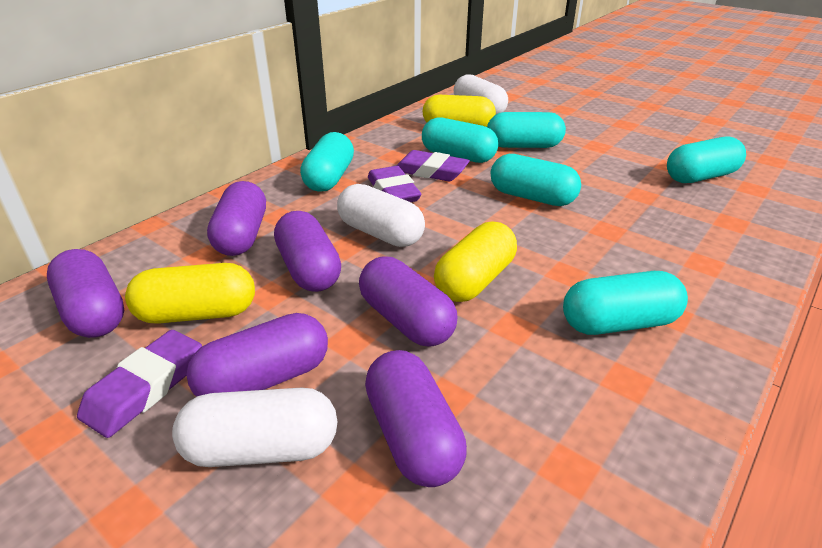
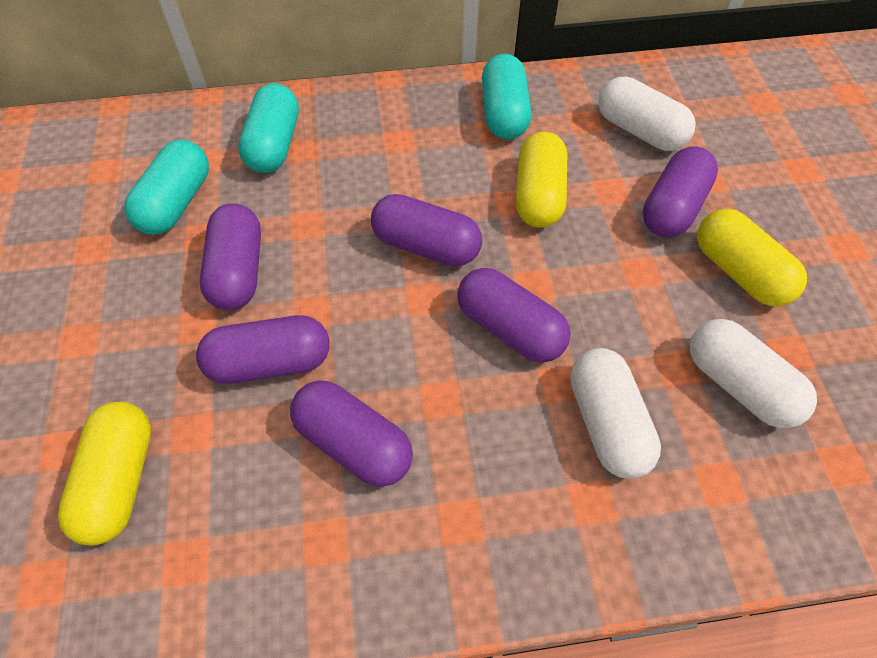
purple eraser: 3 -> 0
turquoise capsule: 6 -> 3

